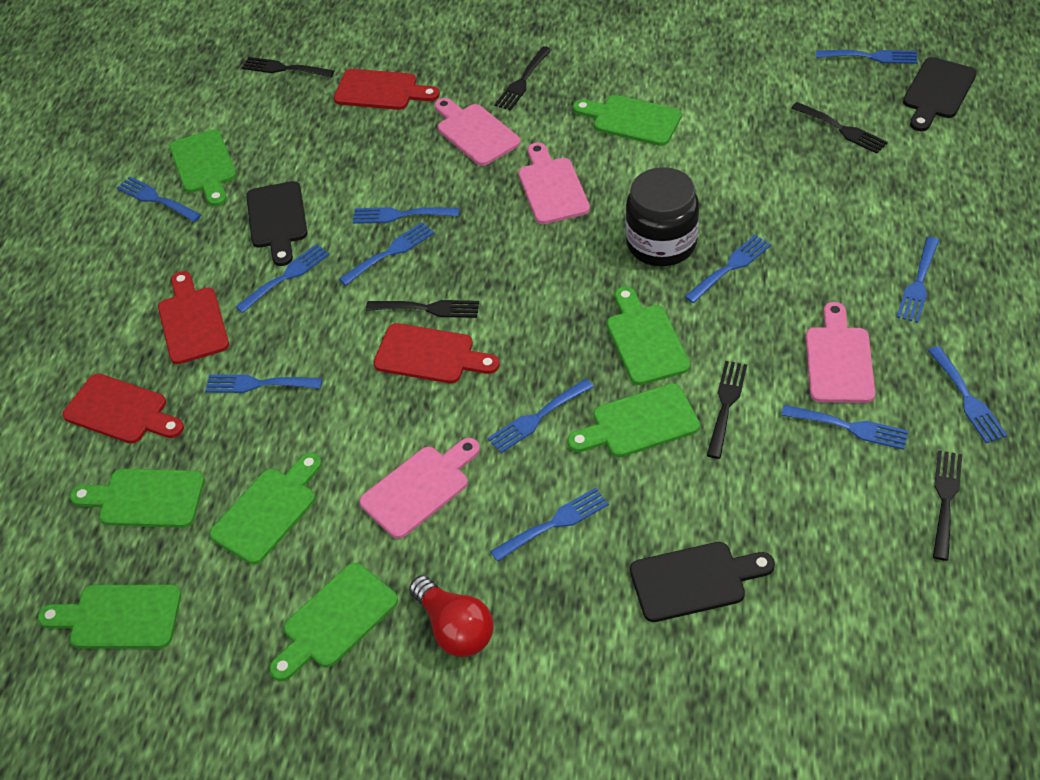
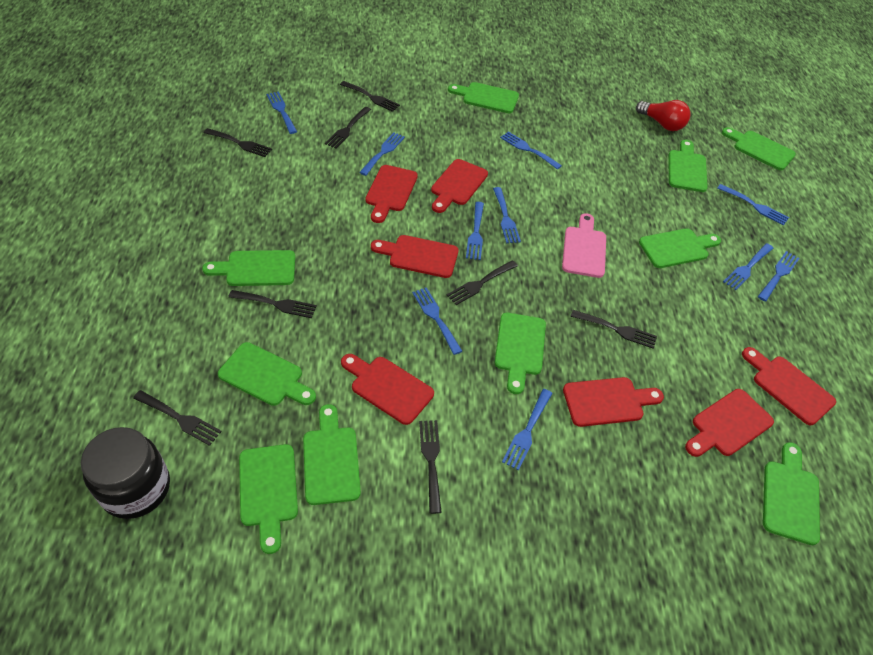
black cutting board: 3 -> 0
black fork: 6 -> 8
blue fork: 12 -> 10
green cutting board: 8 -> 10
pink cutting board: 4 -> 1
red cutting board: 4 -> 7

